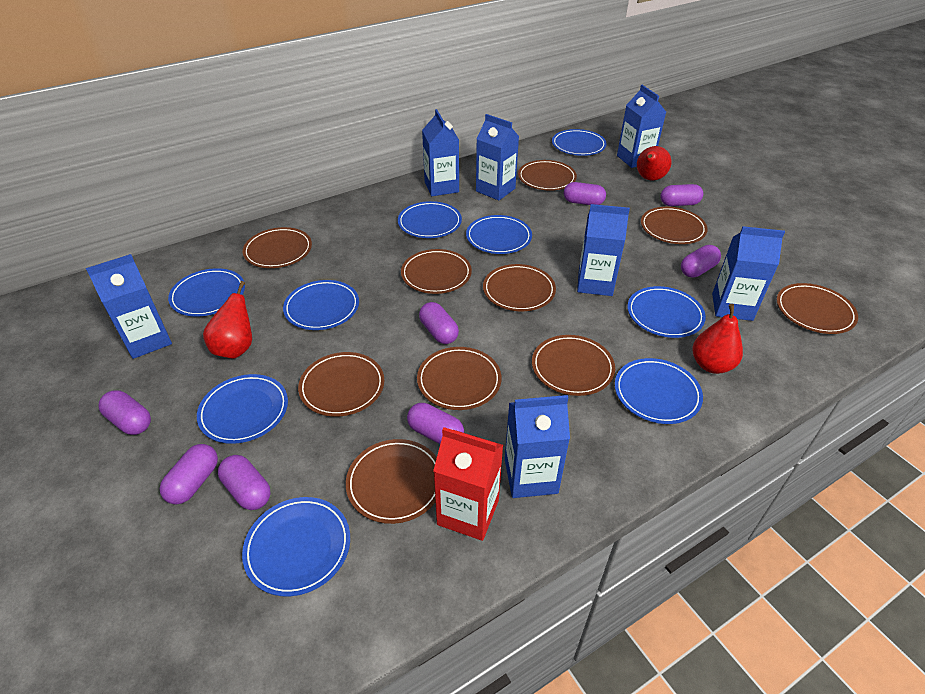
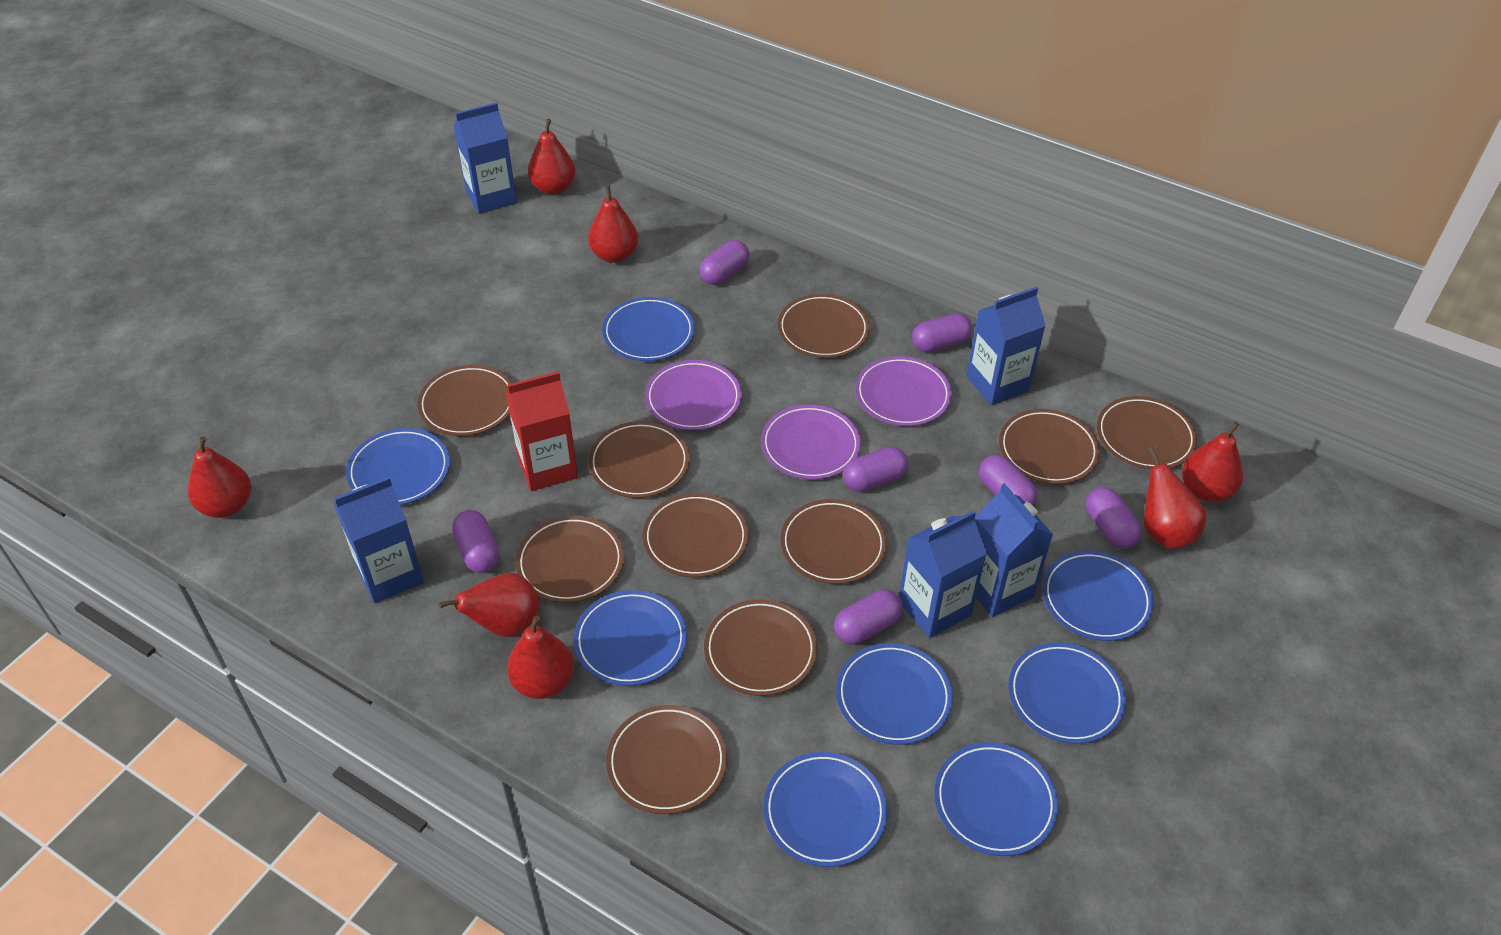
blue carton: 7 -> 5
blue plate: 9 -> 8
purple capsule: 8 -> 7
purple plate: 0 -> 3
red pear: 3 -> 7

